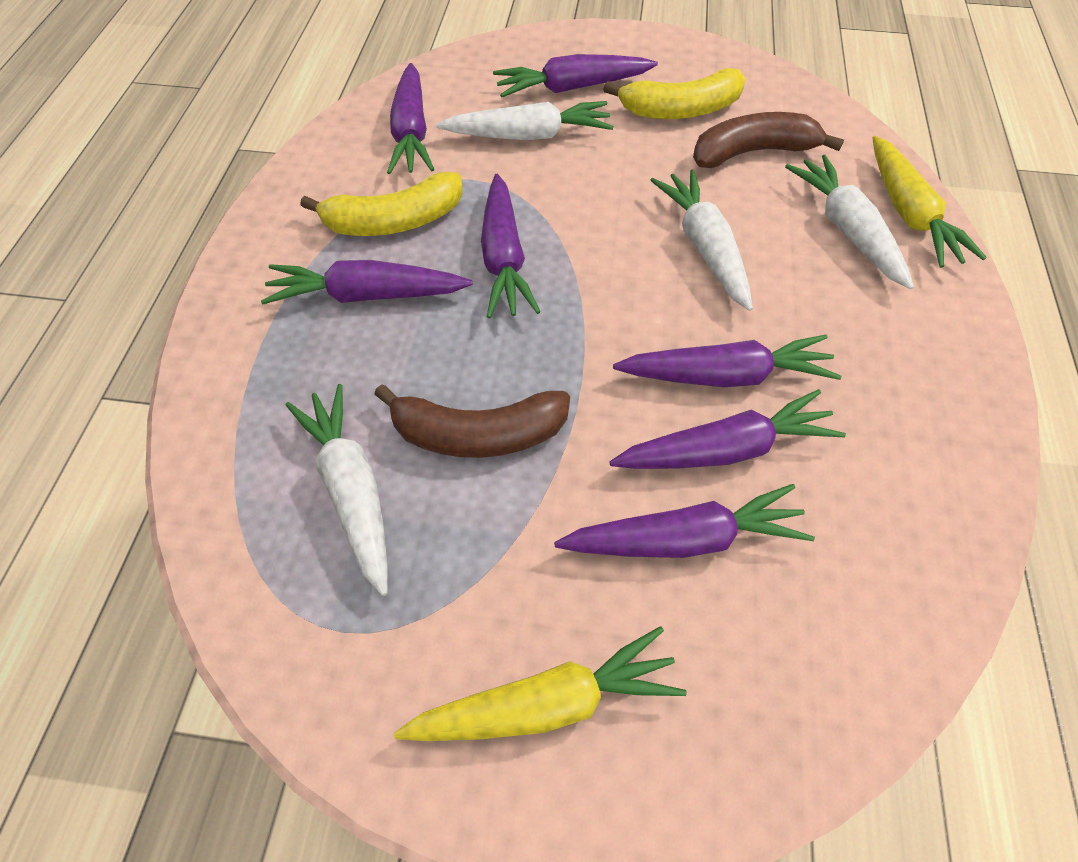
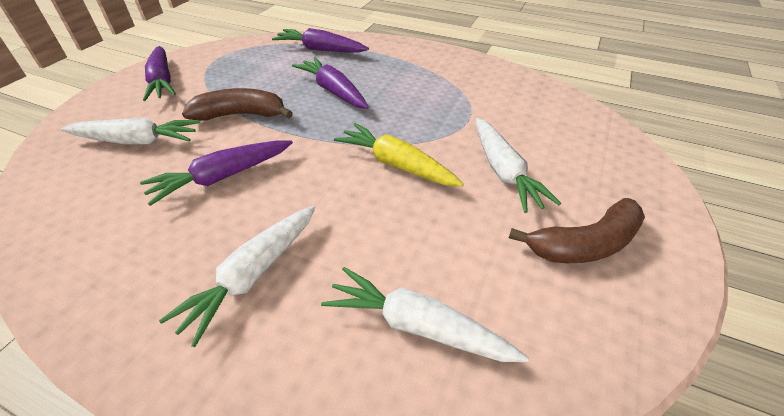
purple carrot: 7 -> 4
yellow banana: 2 -> 0
yellow carrot: 2 -> 1

